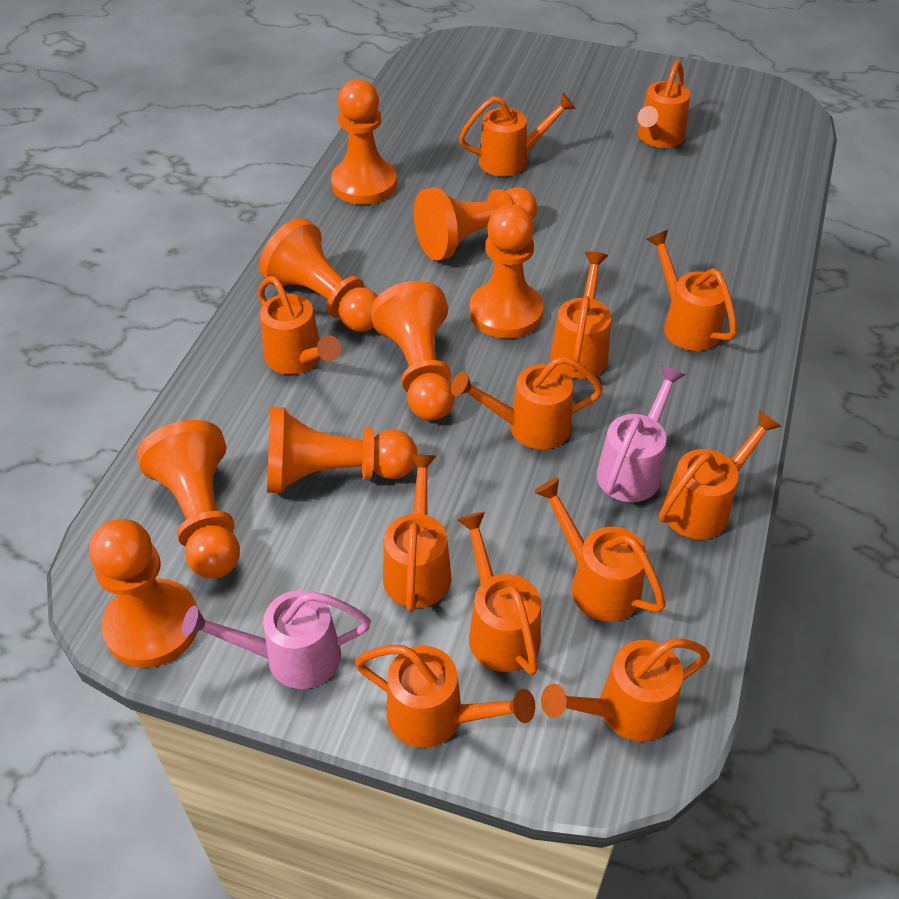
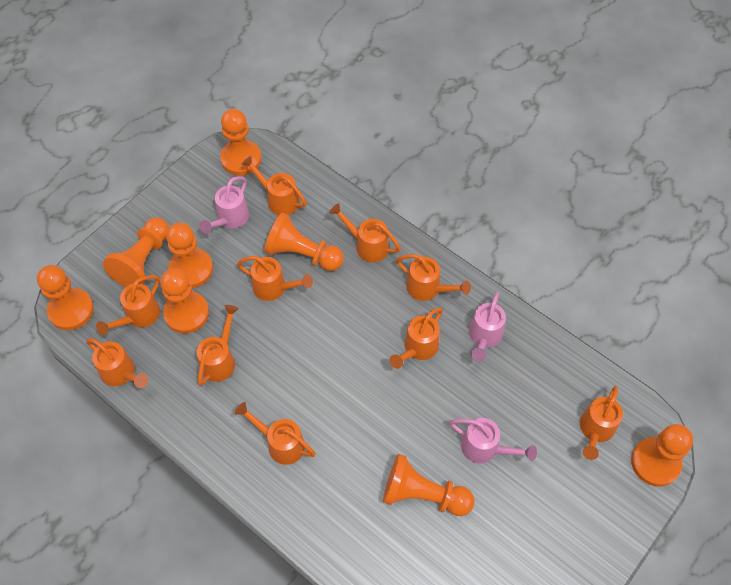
orange watering can: 12 -> 10
pink watering can: 2 -> 3

